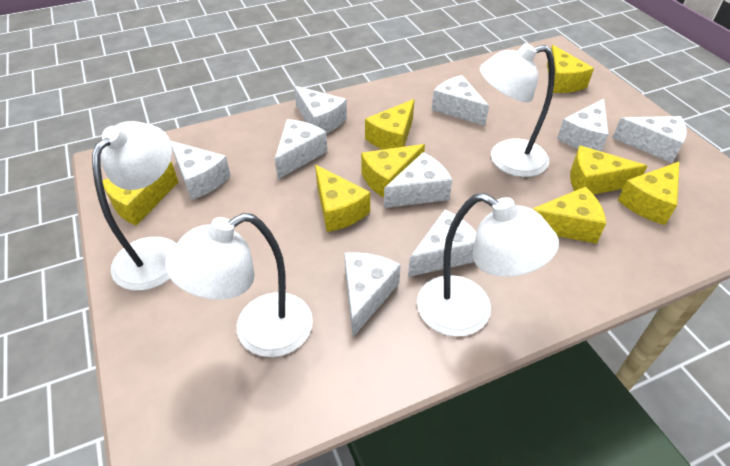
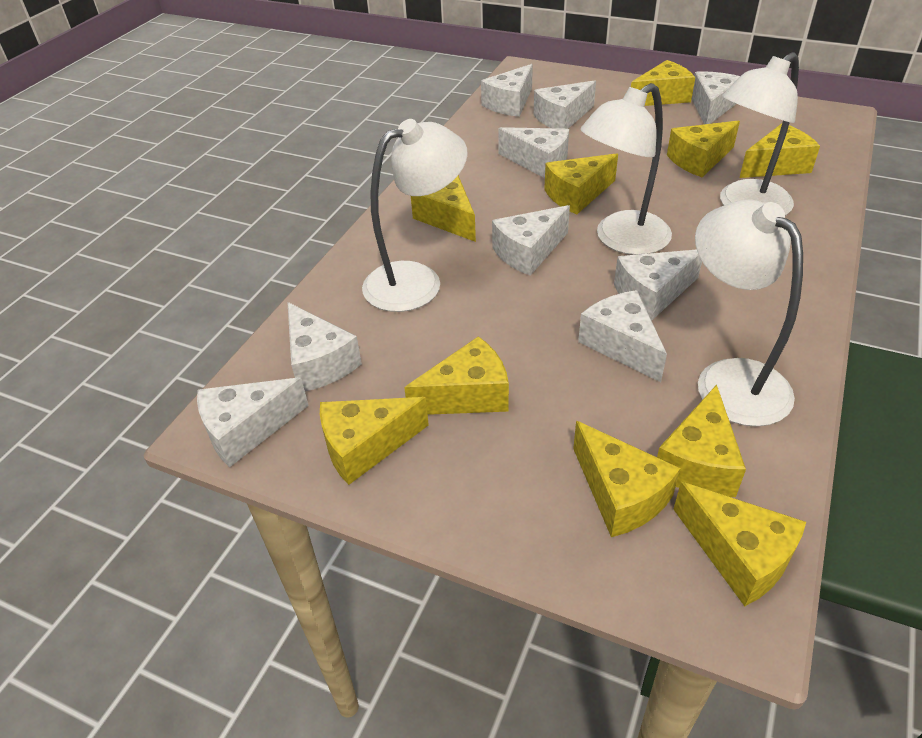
yellow cheese: 8 -> 10

